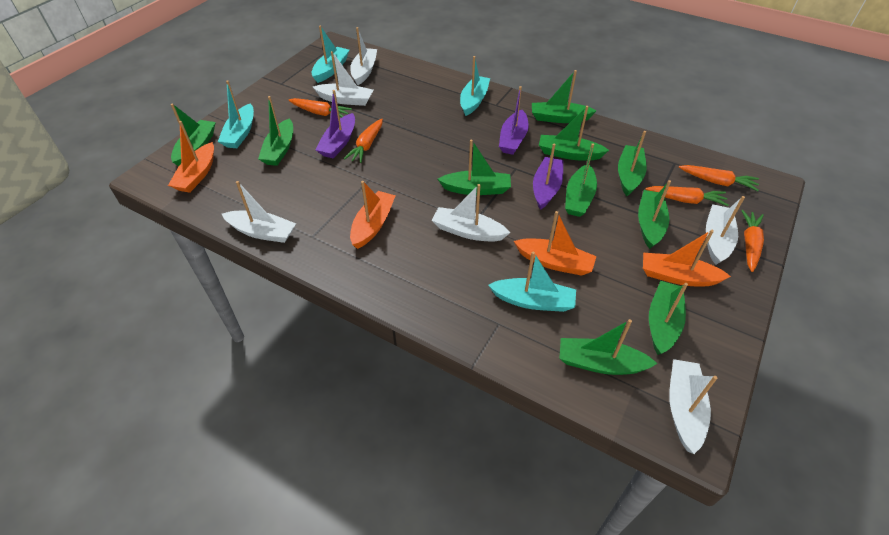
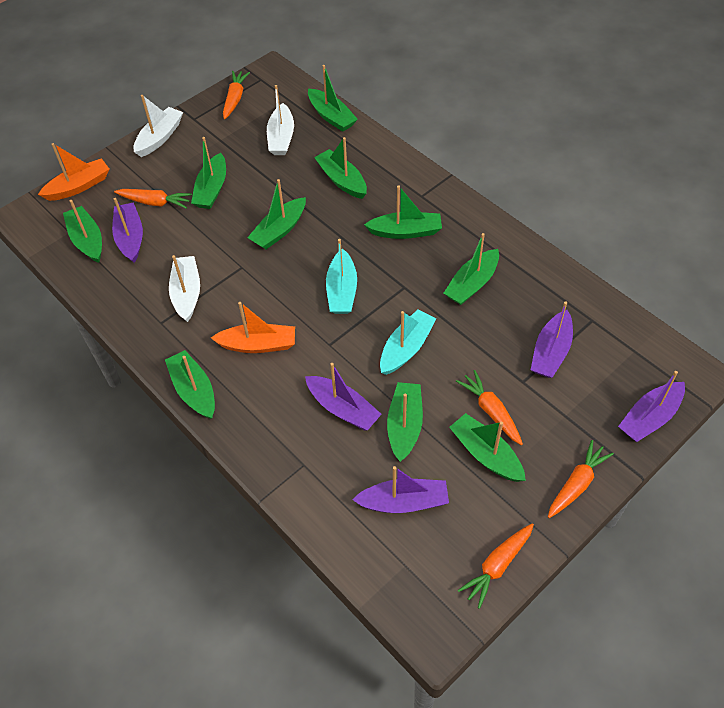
orange boat: 4 -> 2
purple boat: 3 -> 5
turquoise boat: 4 -> 2
white boat: 6 -> 3

